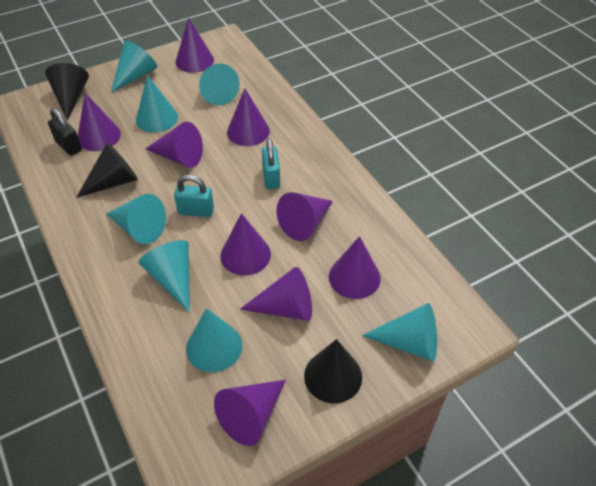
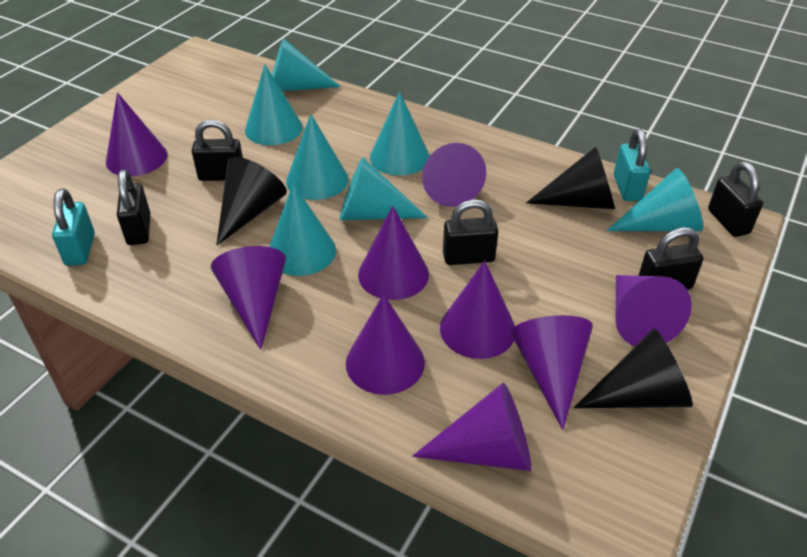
black padlock: 1 -> 5

